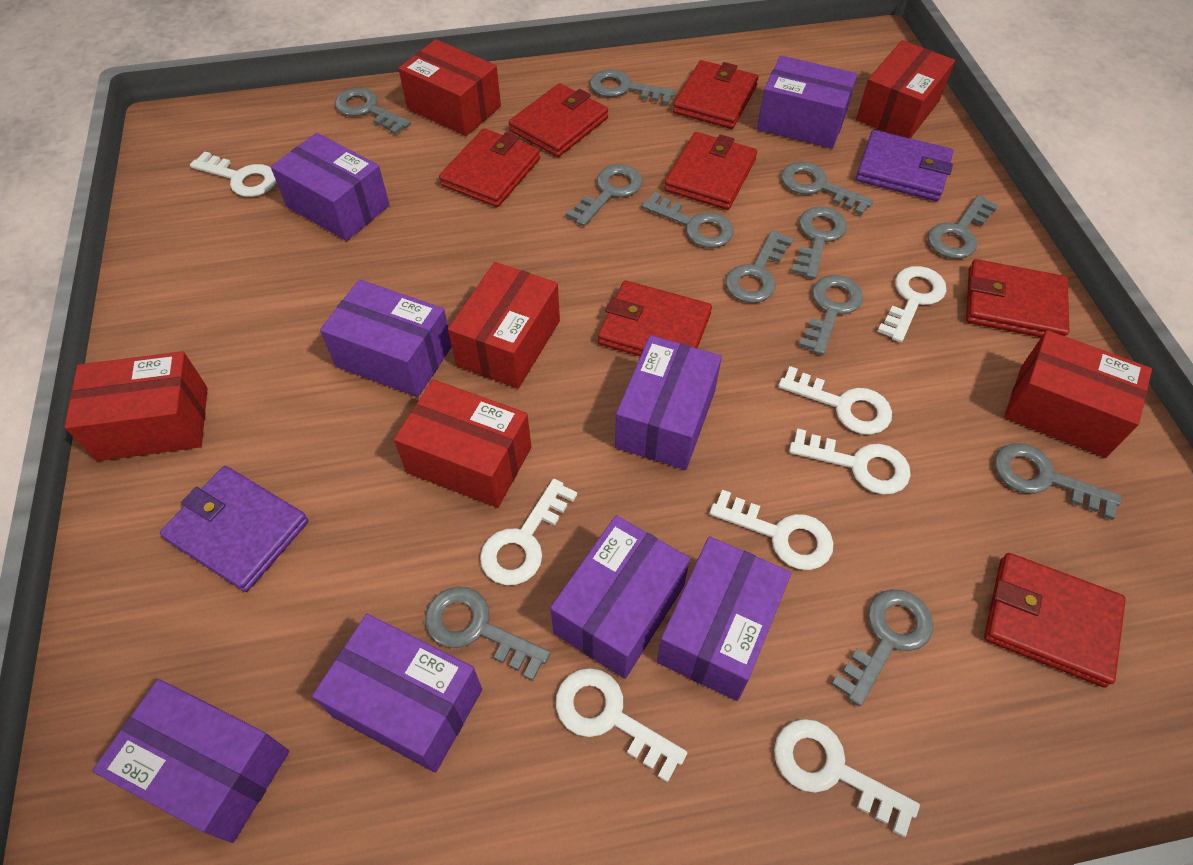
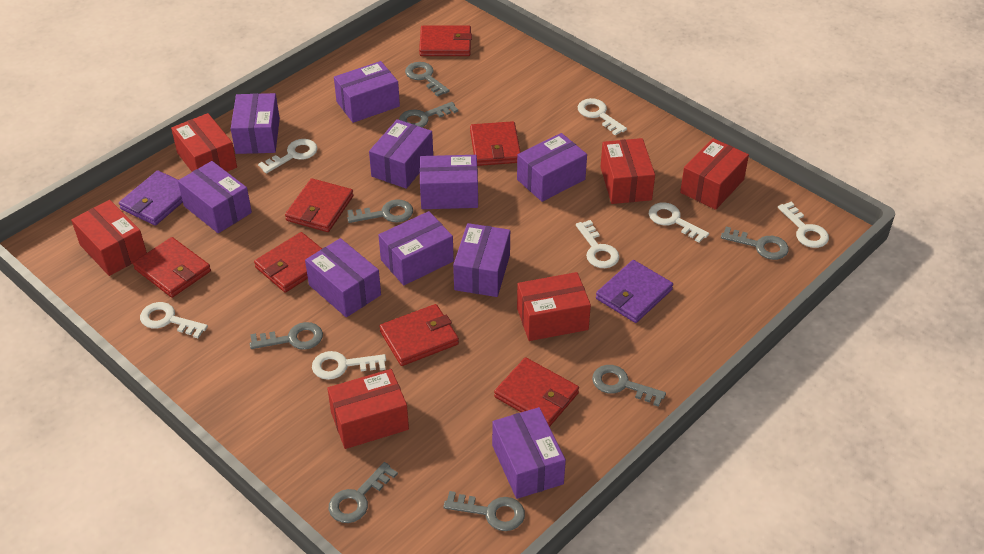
grey key: 12 -> 8
purple box: 8 -> 10
white key: 8 -> 7

